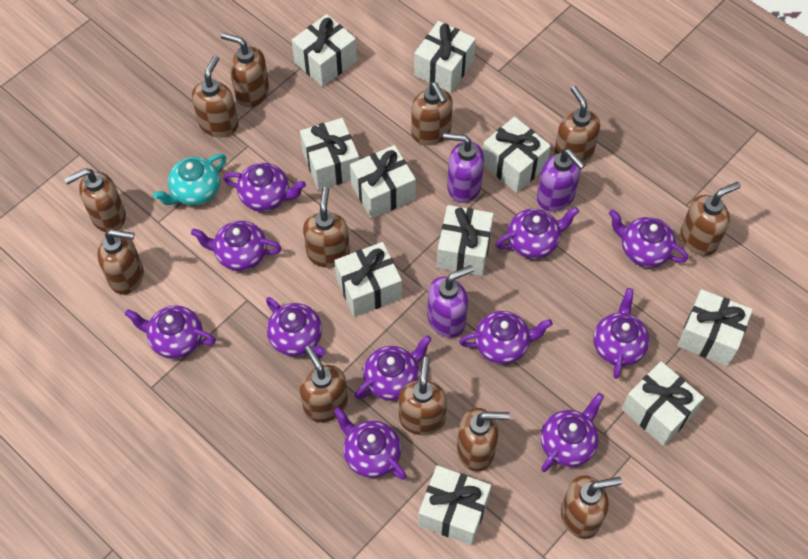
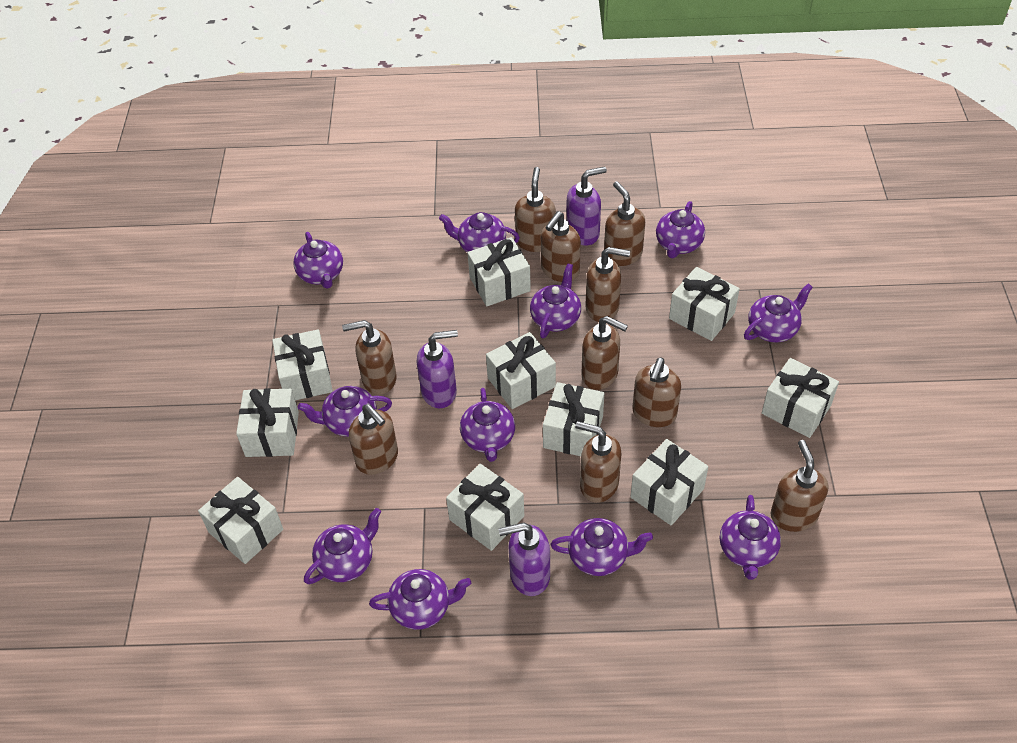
brown soap dispenser: 12 -> 10
turquoise teapot: 1 -> 0

